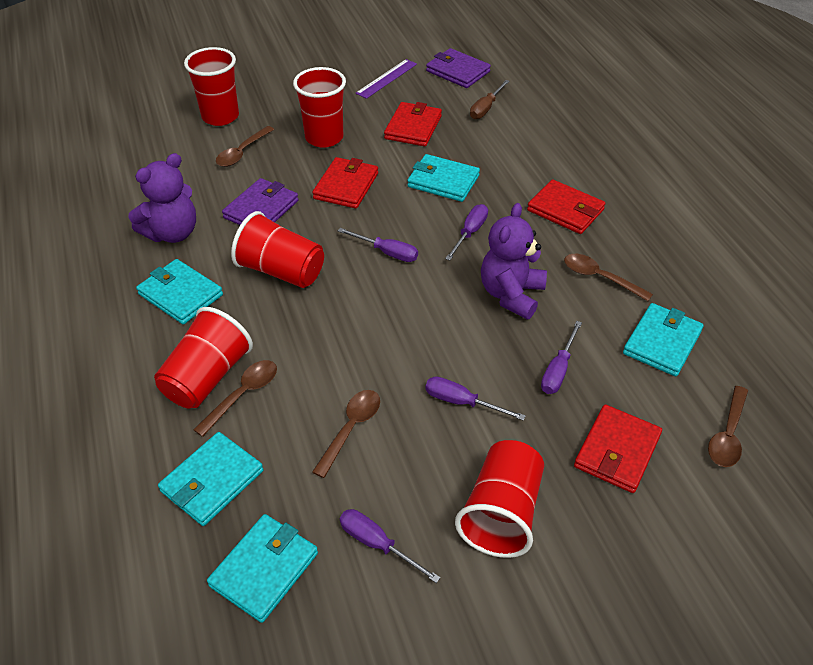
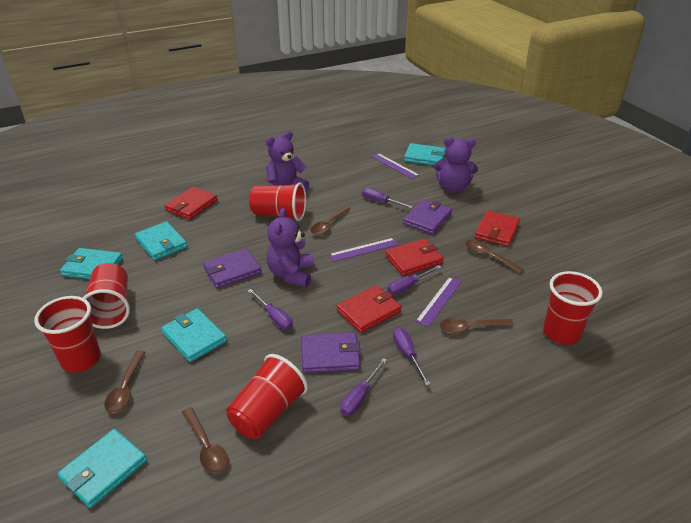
brown screwdriver: 1 -> 0
purple ruler: 1 -> 3
purple teddy bear: 2 -> 3
purple wallet: 2 -> 3

